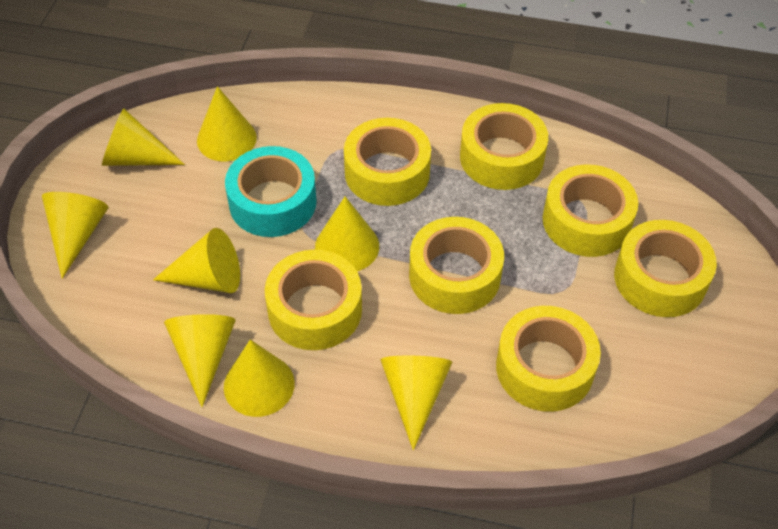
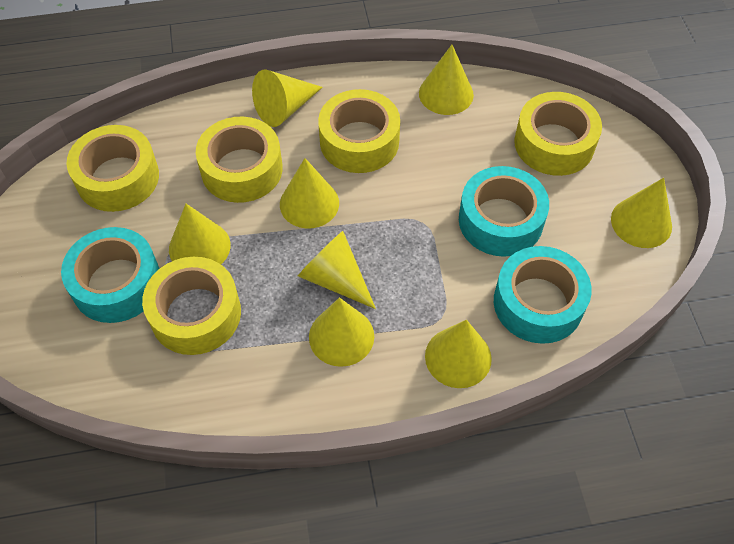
turquoise tape: 1 -> 3
yellow tape: 7 -> 5

